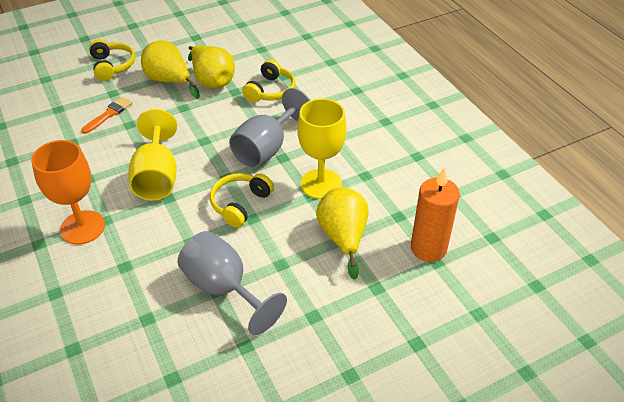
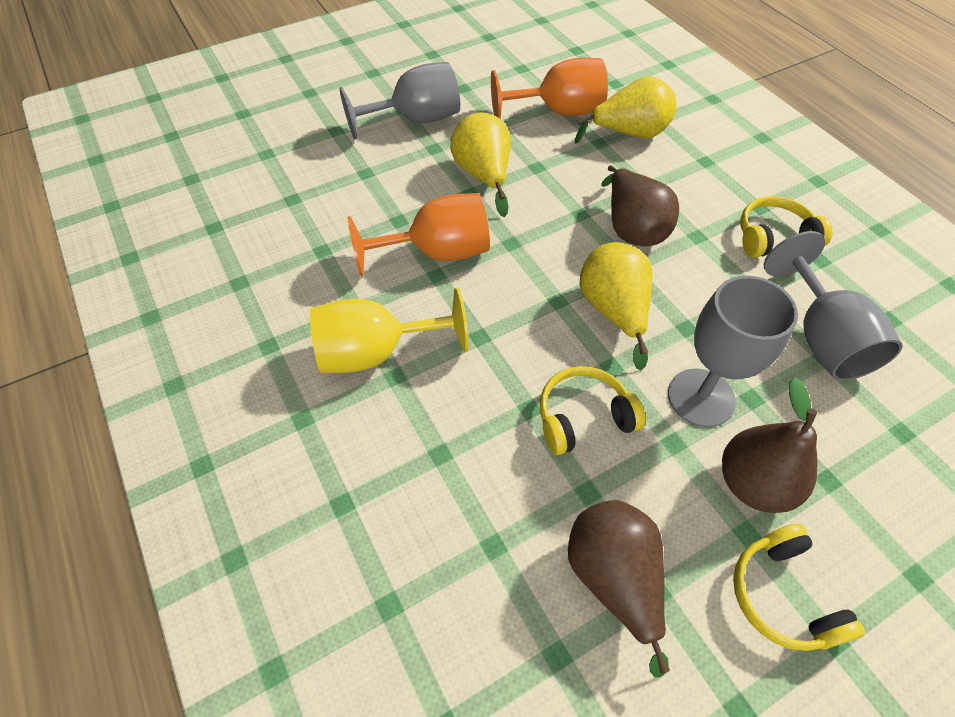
brown pear: 0 -> 3
grey goblet: 2 -> 3
orange brush: 1 -> 0
orange candle: 1 -> 0
orange goblet: 1 -> 2
yellow goblet: 2 -> 1

